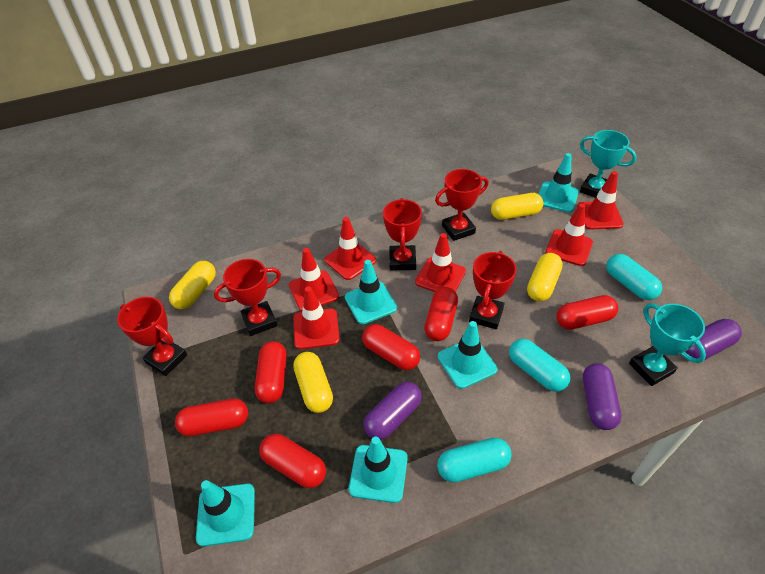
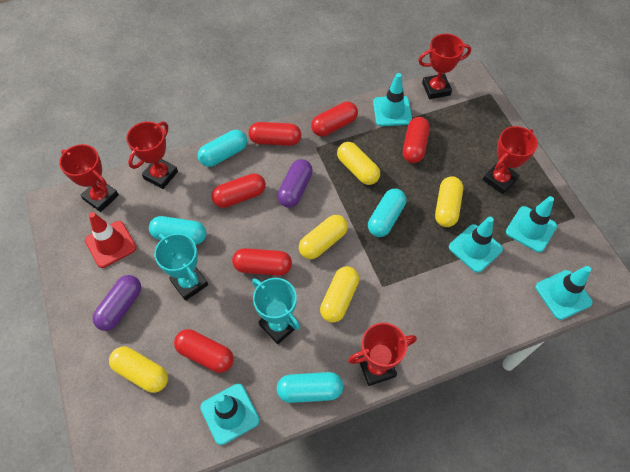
purple capsule: 3 -> 2
red traffic cone: 6 -> 1
turquoise capsule: 3 -> 4
yellow capsule: 4 -> 5

